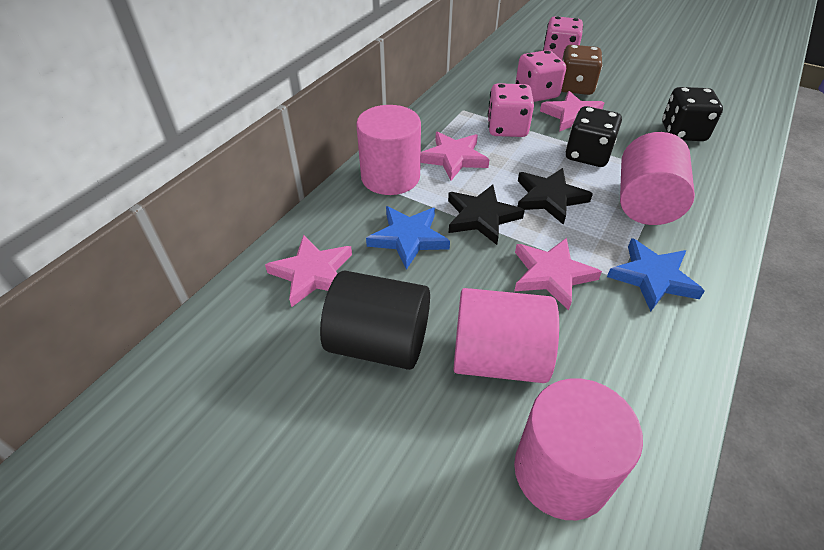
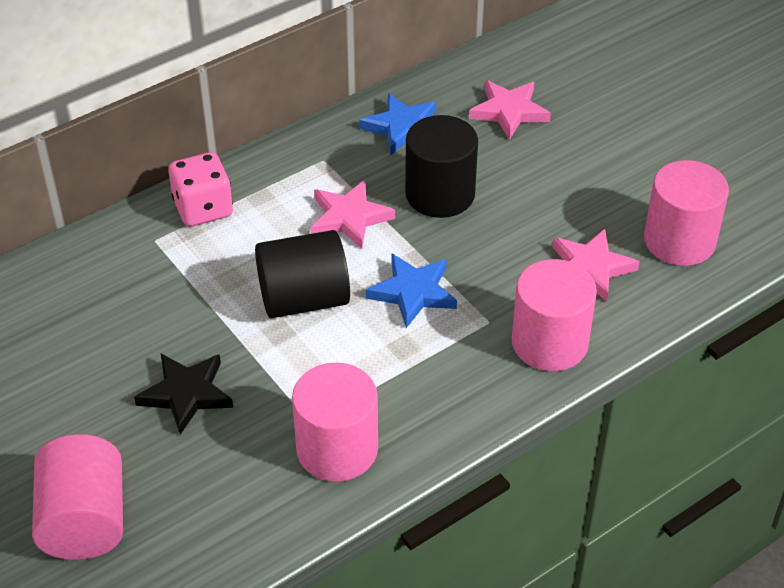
black cylinder: 1 -> 2
black dice: 2 -> 0
black star: 2 -> 1
brown dice: 1 -> 0
pink dice: 3 -> 1
pink star: 4 -> 3

